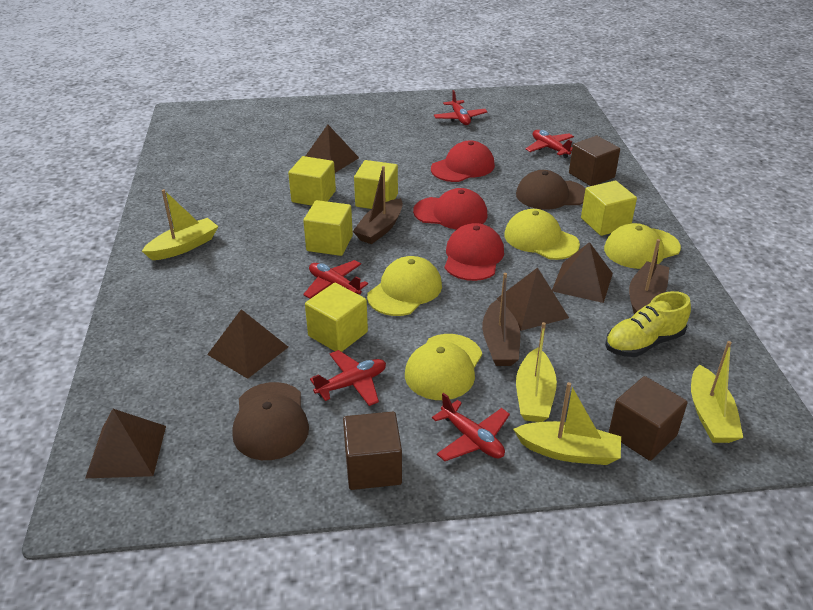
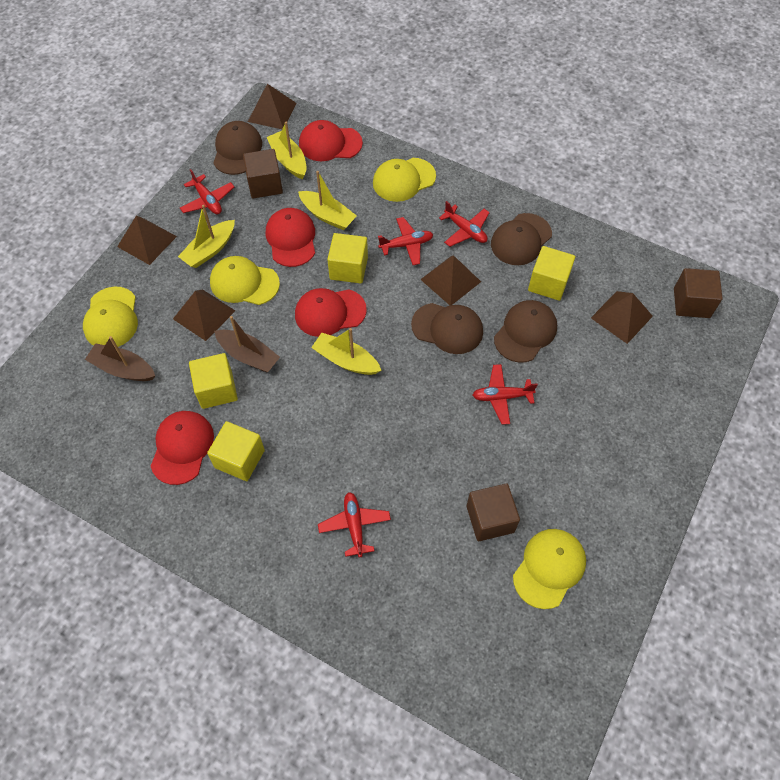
brown boat: 3 -> 2
brown cap: 2 -> 4
red cap: 3 -> 4
yellow cube: 5 -> 4
yellow shoe: 1 -> 0

